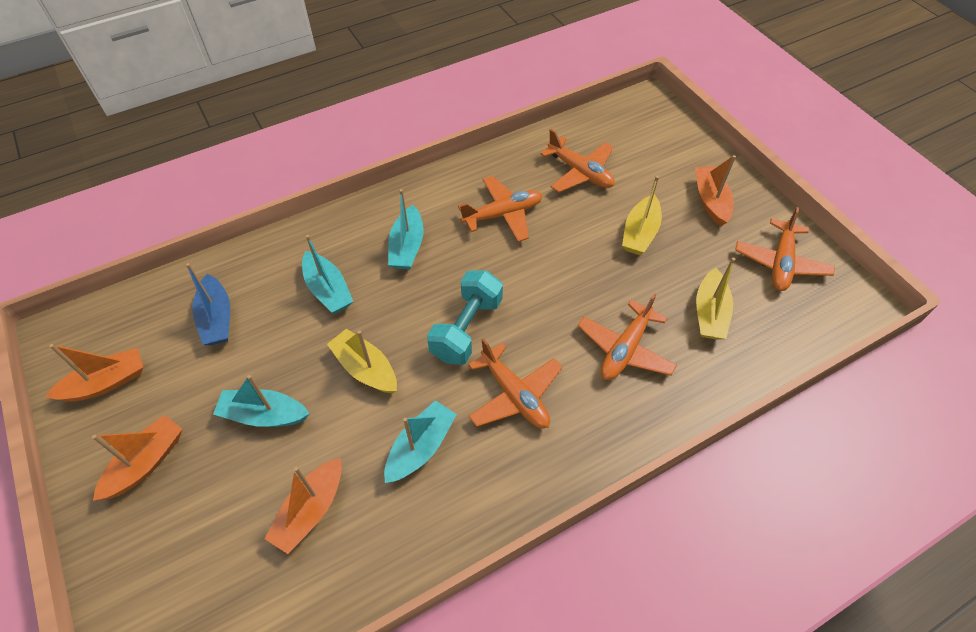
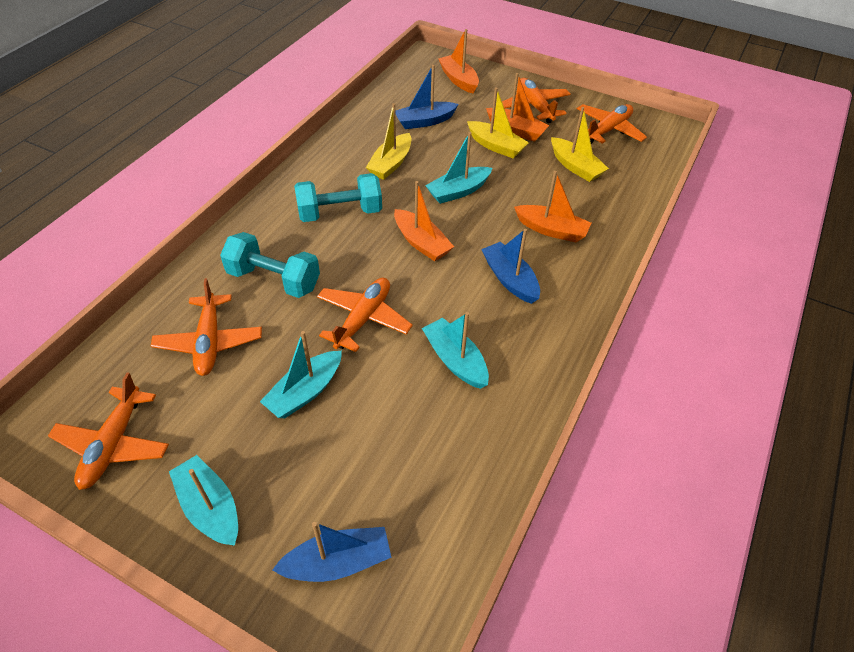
blue boat: 1 -> 3
turquoise dumbbell: 1 -> 2

